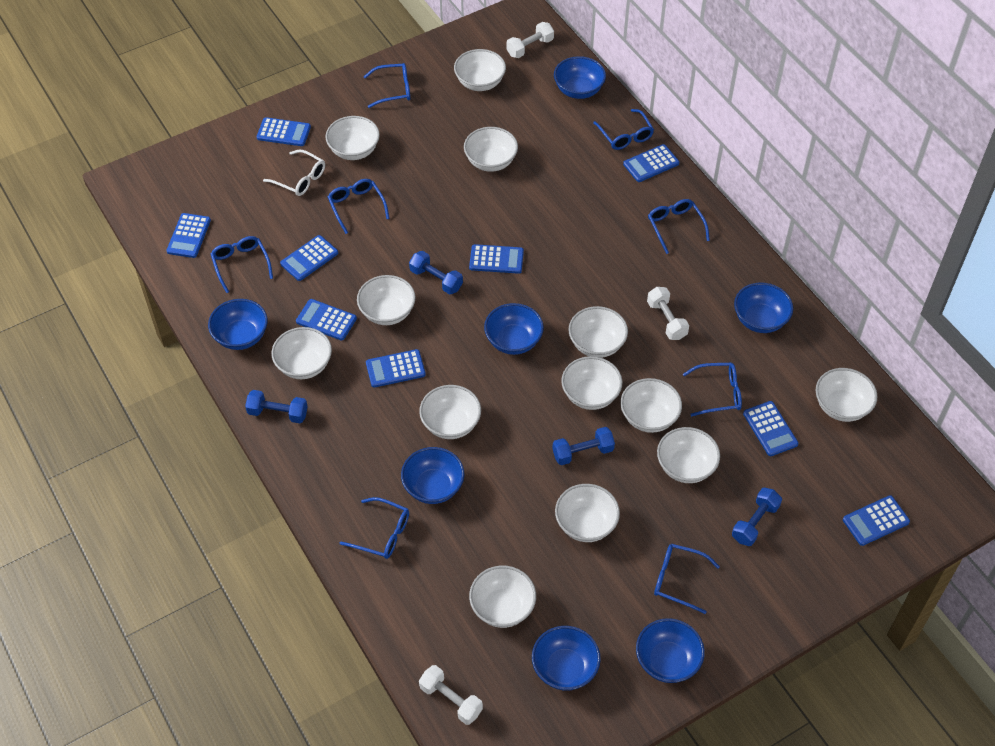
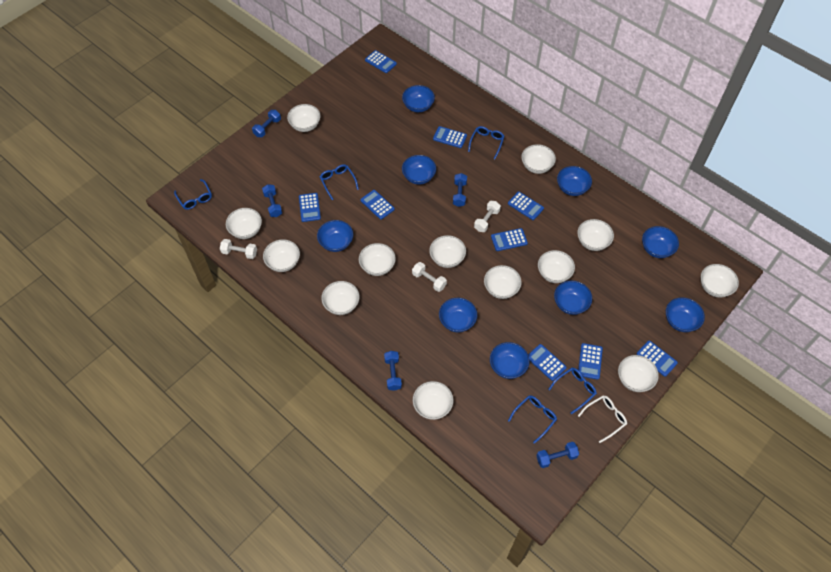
blue bowl: 7 -> 9
blue dumbbell: 4 -> 5
blue glasses: 8 -> 5

